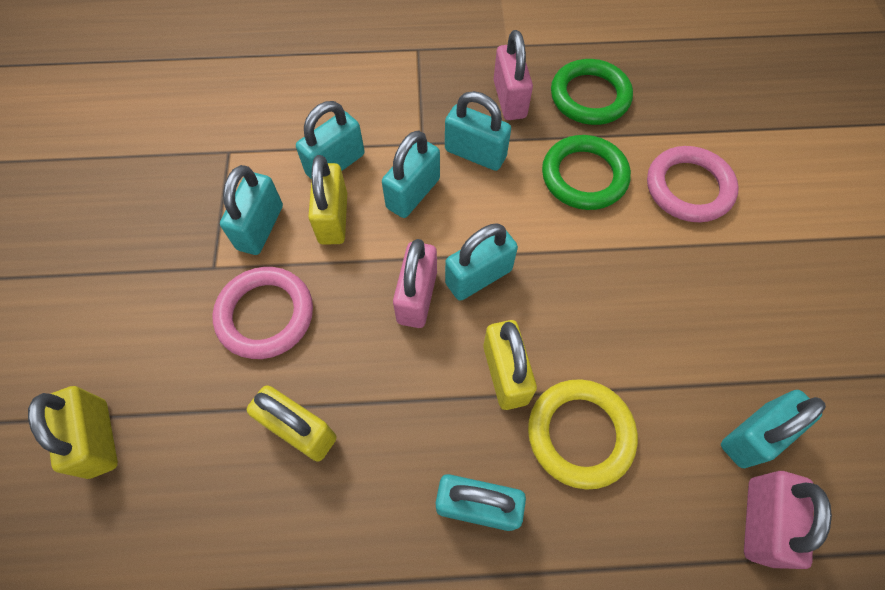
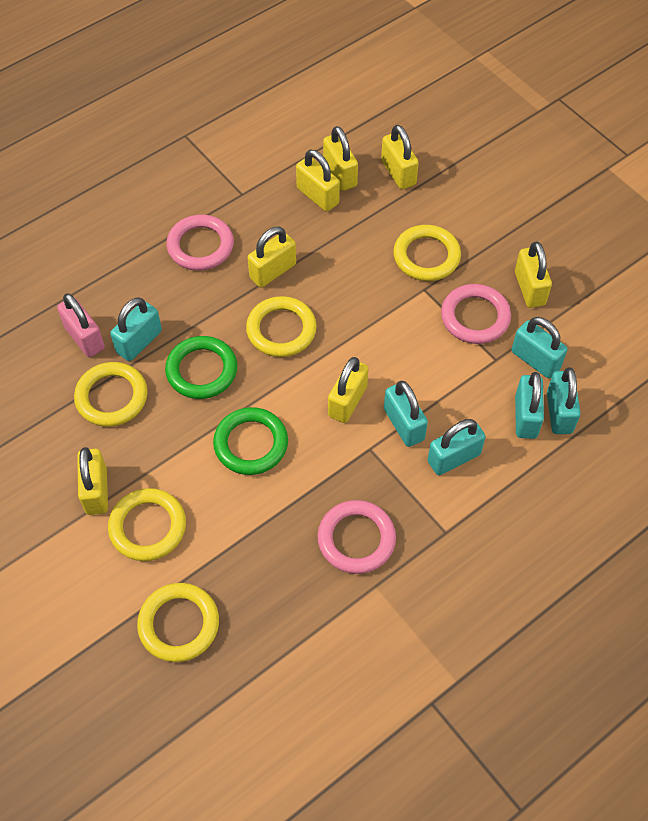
pink padlock: 3 -> 1
pink ring: 2 -> 3
turquoise padlock: 7 -> 6
yellow padlock: 4 -> 7
yellow ring: 1 -> 5

